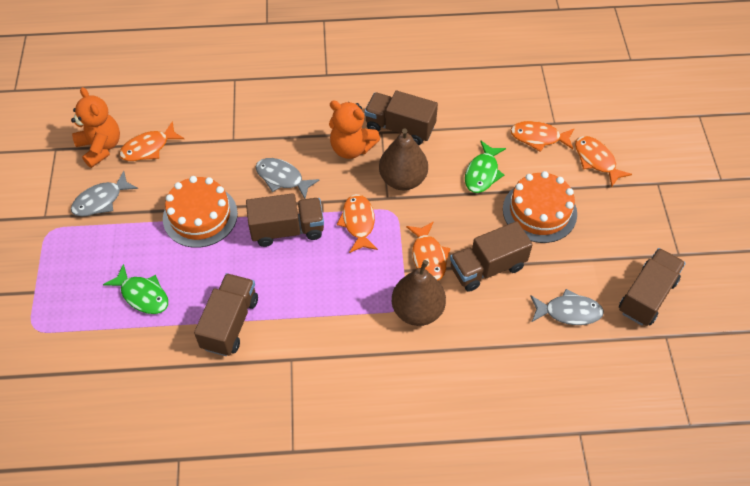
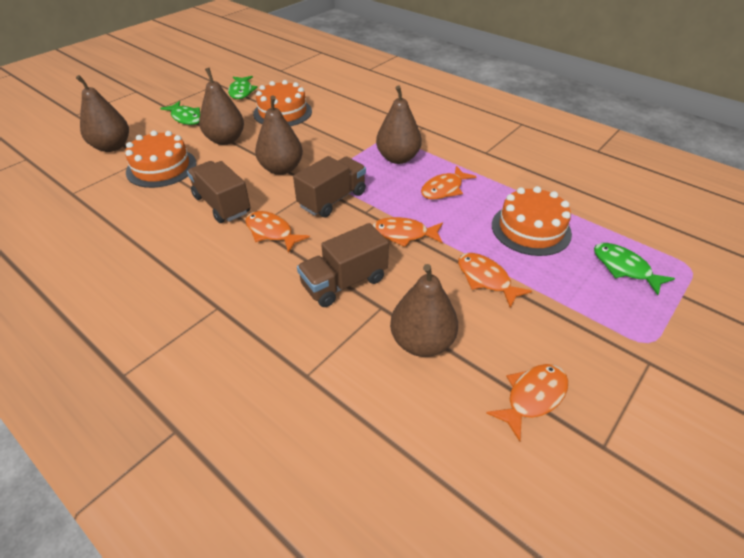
brown pear: 2 -> 5
brown truck: 5 -> 3
green fish: 2 -> 3
grey fish: 3 -> 0
orange cake: 2 -> 3
orange teddy bear: 2 -> 0

